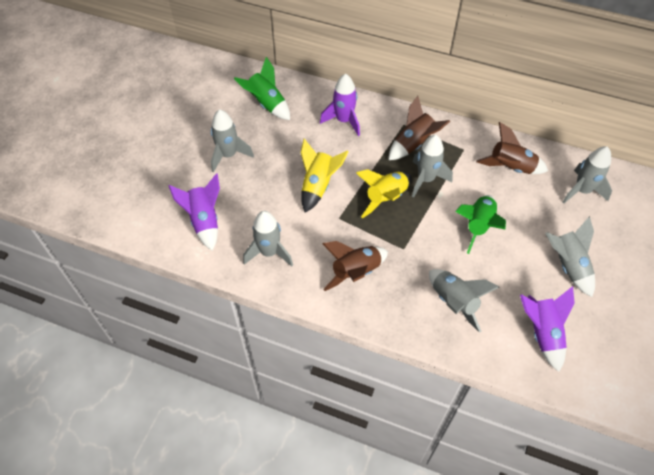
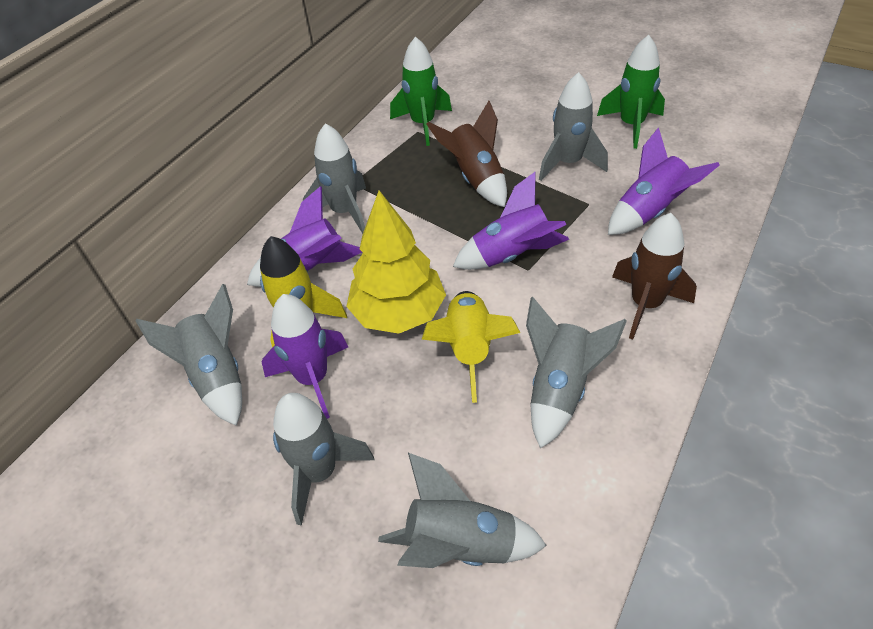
brown rocket: 3 -> 2
purple rocket: 3 -> 4
yellow tree: 0 -> 1

